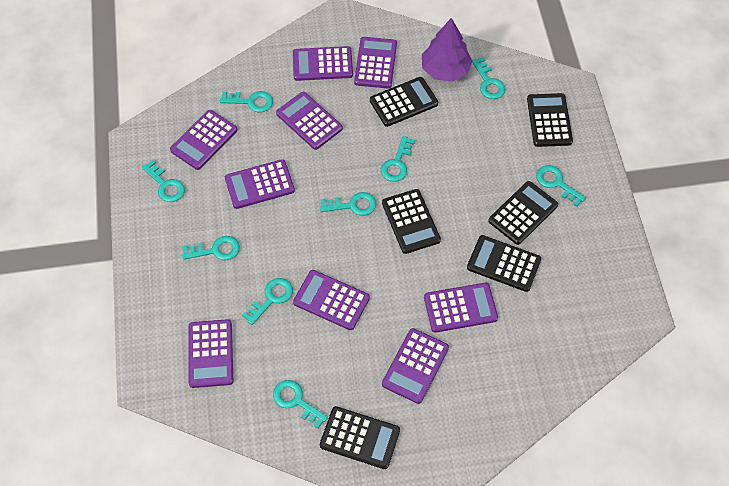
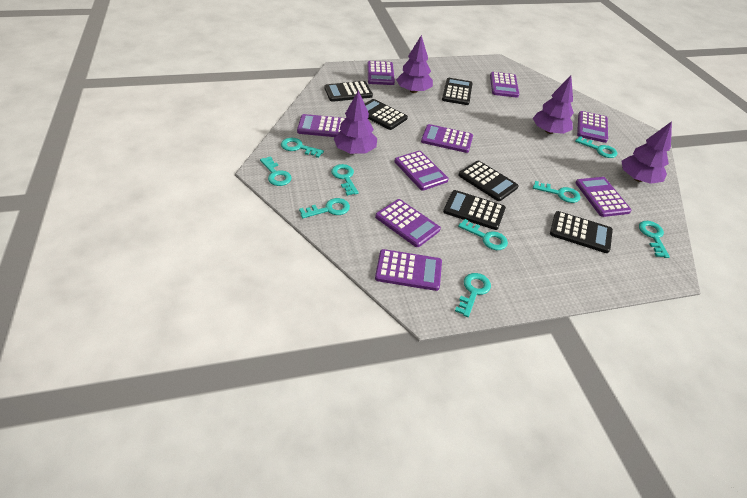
purple tree: 1 -> 4

